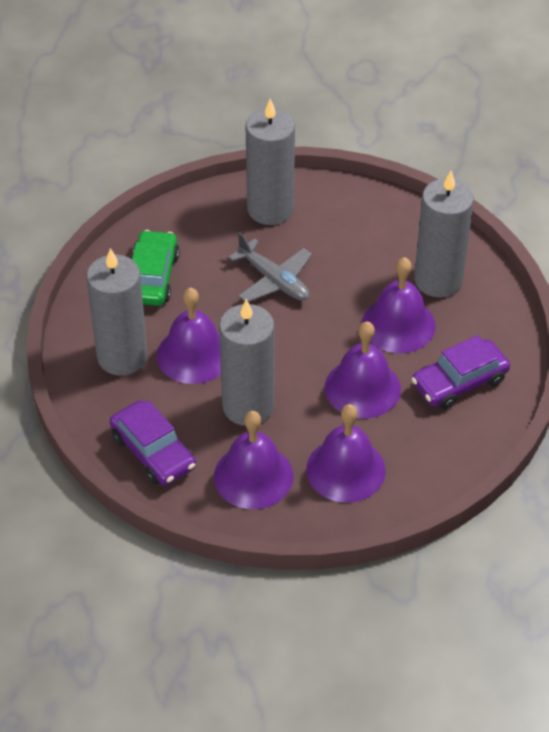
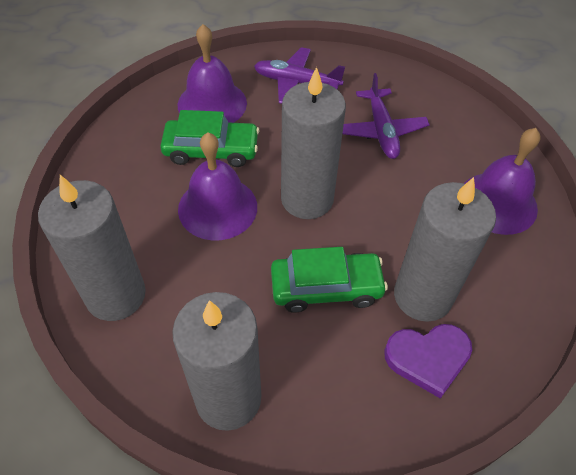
green car: 1 -> 2
grey plane: 1 -> 0
purple bell: 5 -> 3
purple car: 2 -> 0
purple heart: 0 -> 1
purple plane: 0 -> 2

